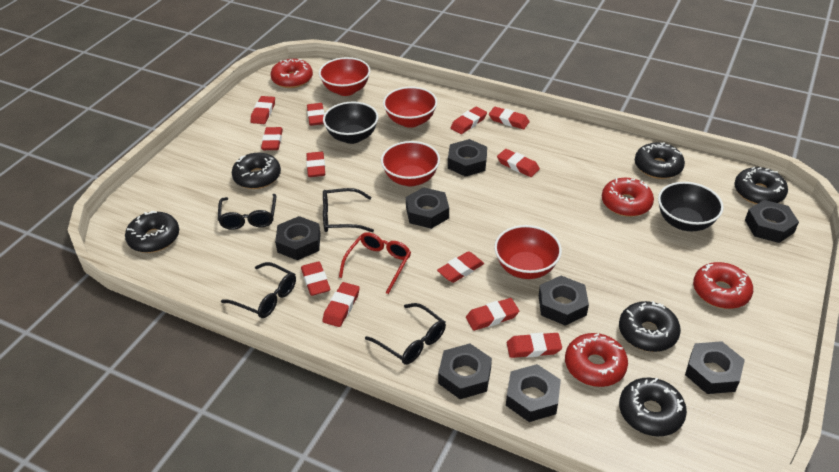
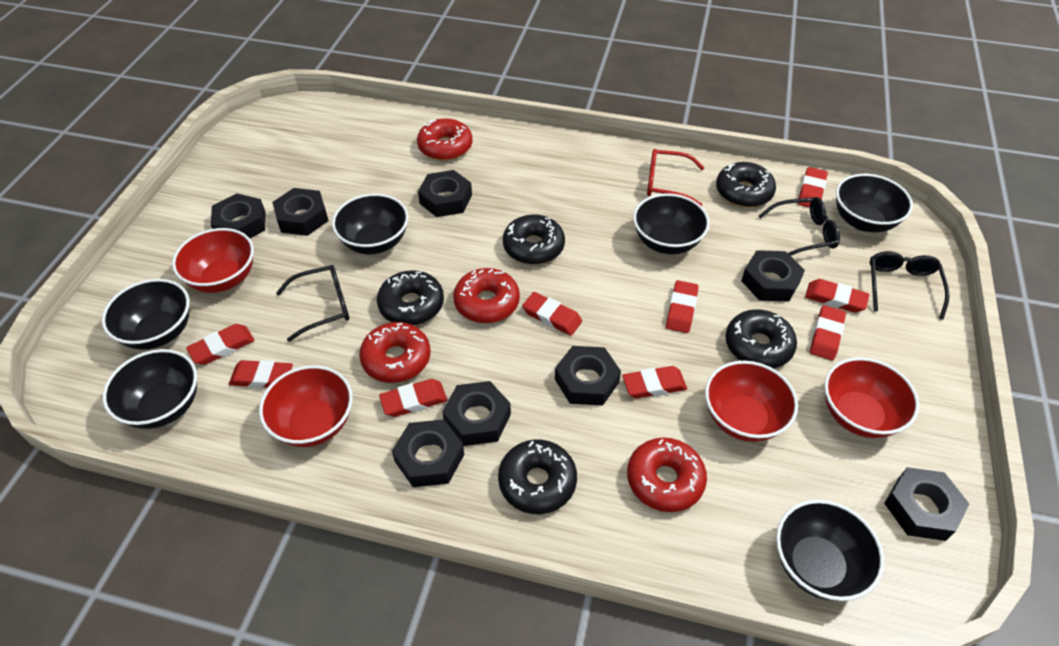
black bowl: 2 -> 6
black donut: 6 -> 5
black glasses: 4 -> 3
red eraser: 12 -> 9

